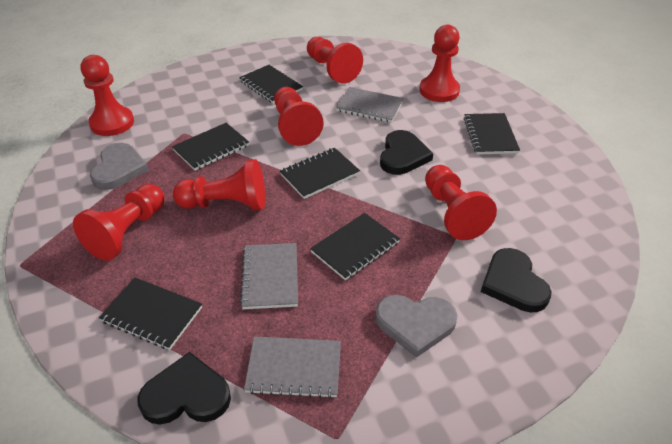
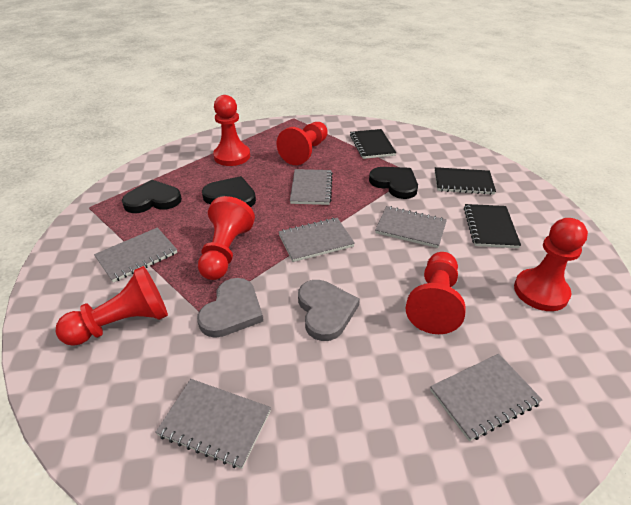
black notebook: 6 -> 3
grey notebook: 3 -> 6
red pawn: 7 -> 6

